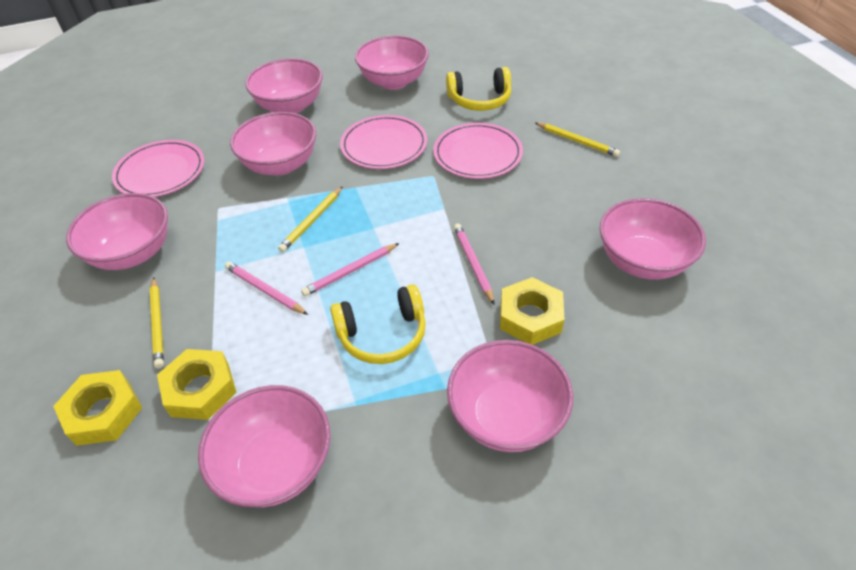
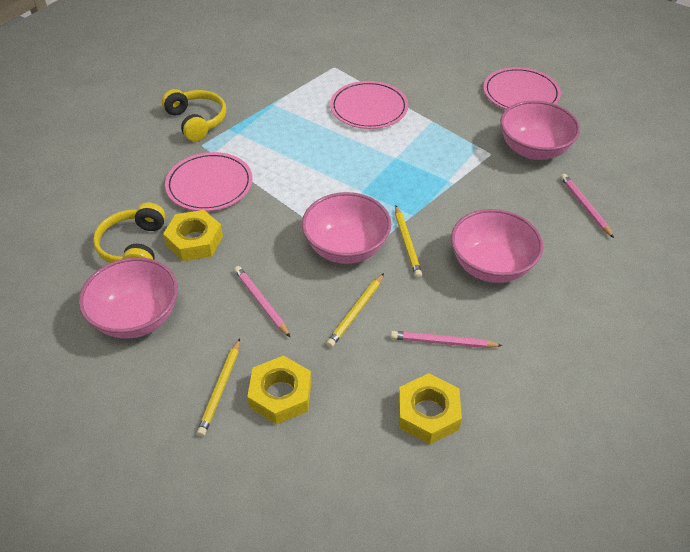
pink bowl: 7 -> 4

